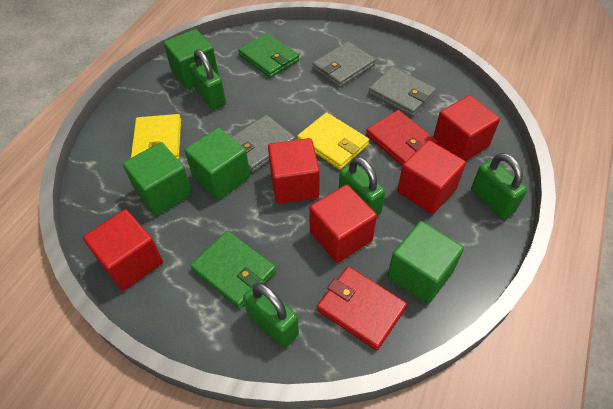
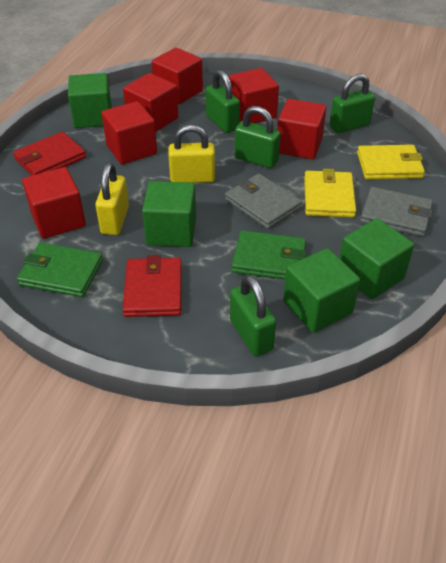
grey wallet: 3 -> 2
red cube: 5 -> 6
yellow padlock: 0 -> 2

